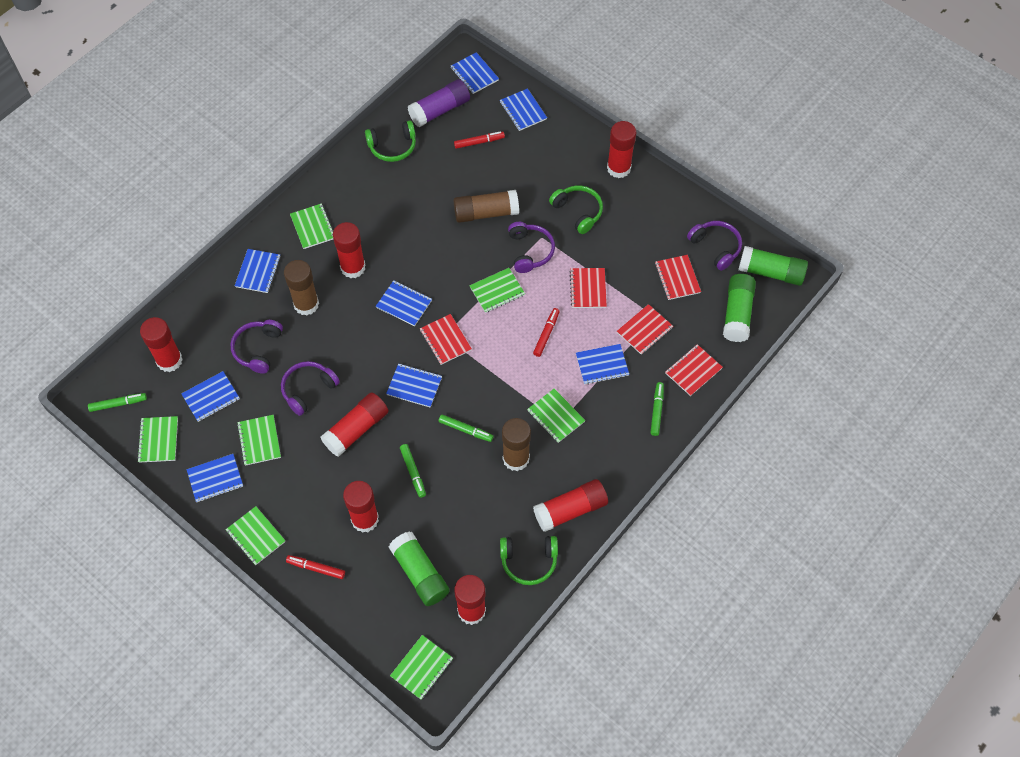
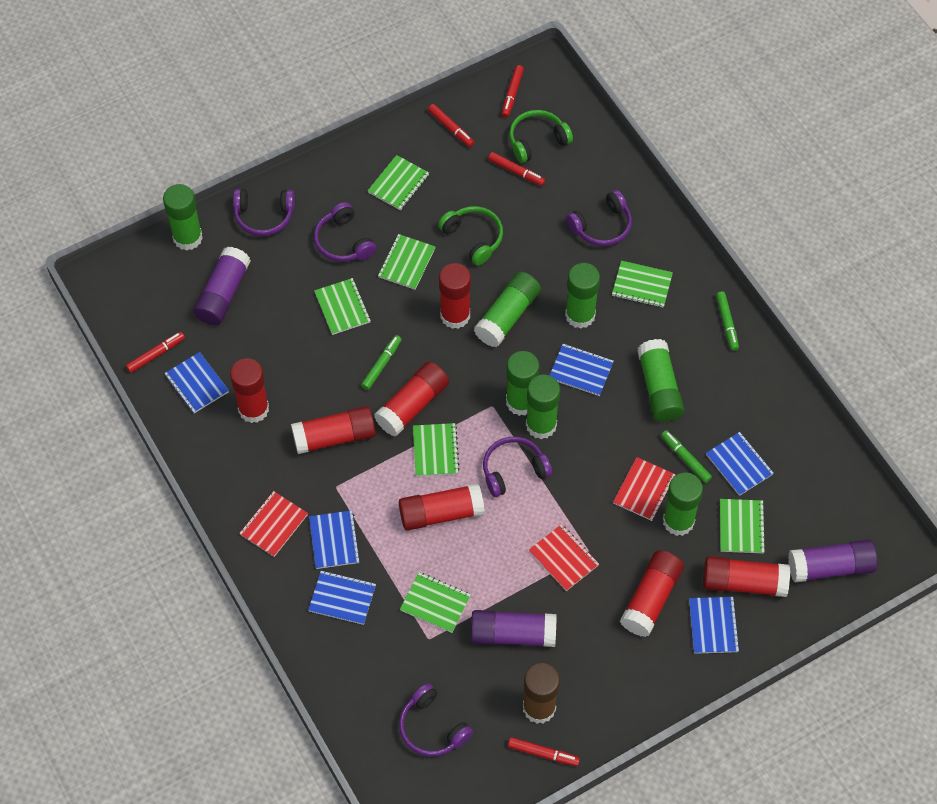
blue notebook: 8 -> 6
brown glue stick: 3 -> 1
green glue stick: 3 -> 7
green headphones: 3 -> 2
green marker: 4 -> 3
purple glue stick: 1 -> 3
purple headphones: 4 -> 5
red marker: 3 -> 5
red notebook: 5 -> 3

